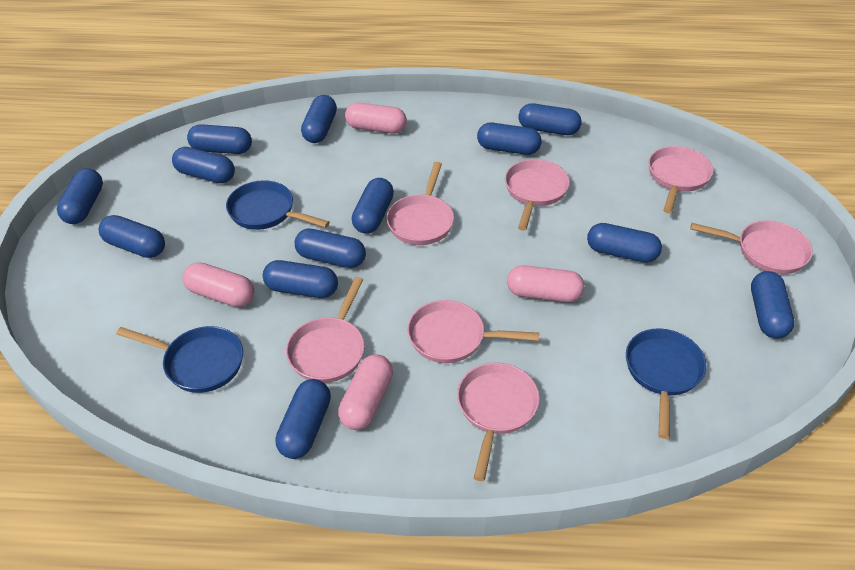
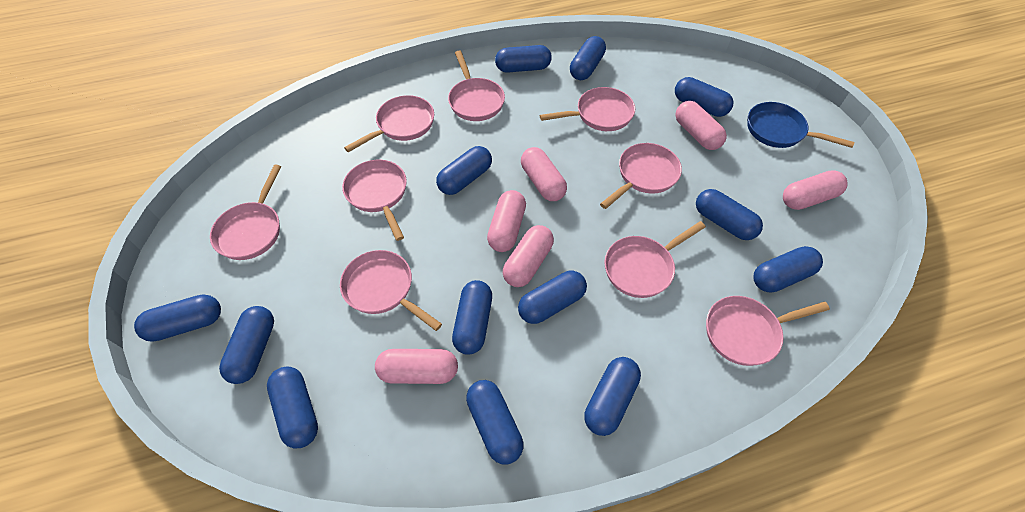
blue pan: 3 -> 1
pink capsule: 4 -> 6
pink pan: 7 -> 9

